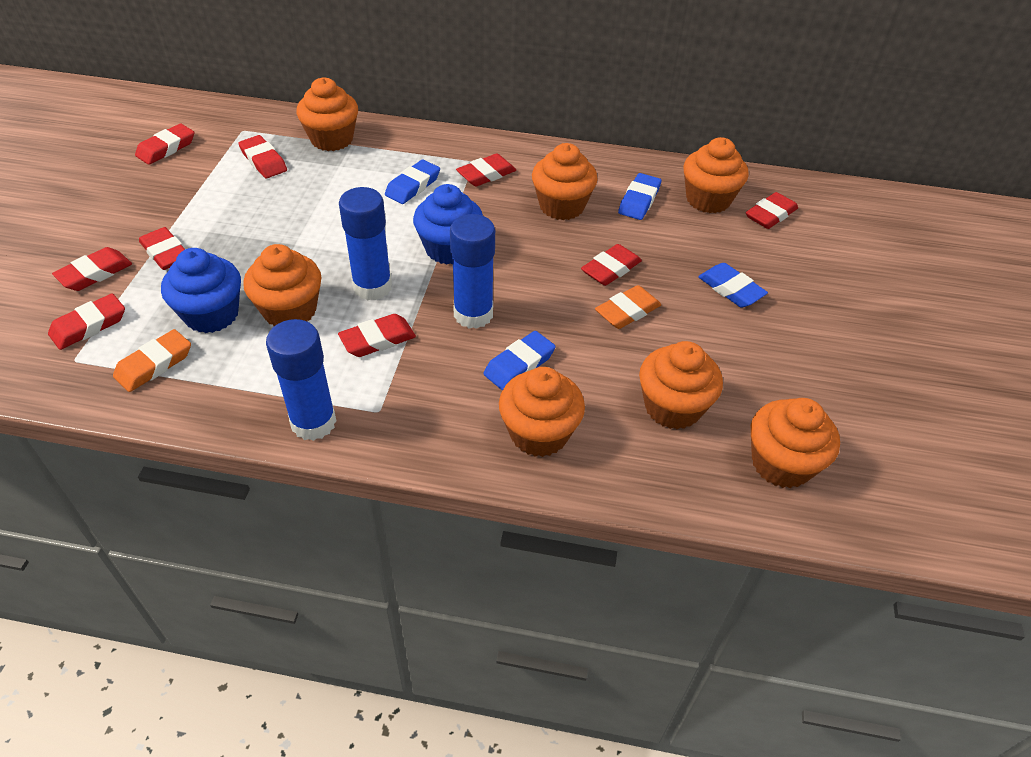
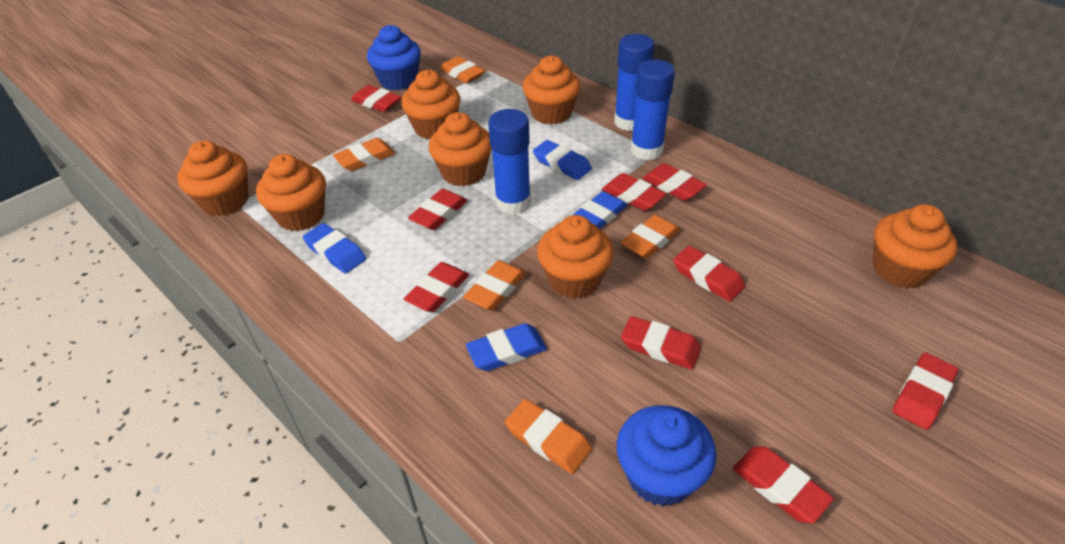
orange eraser: 2 -> 5

